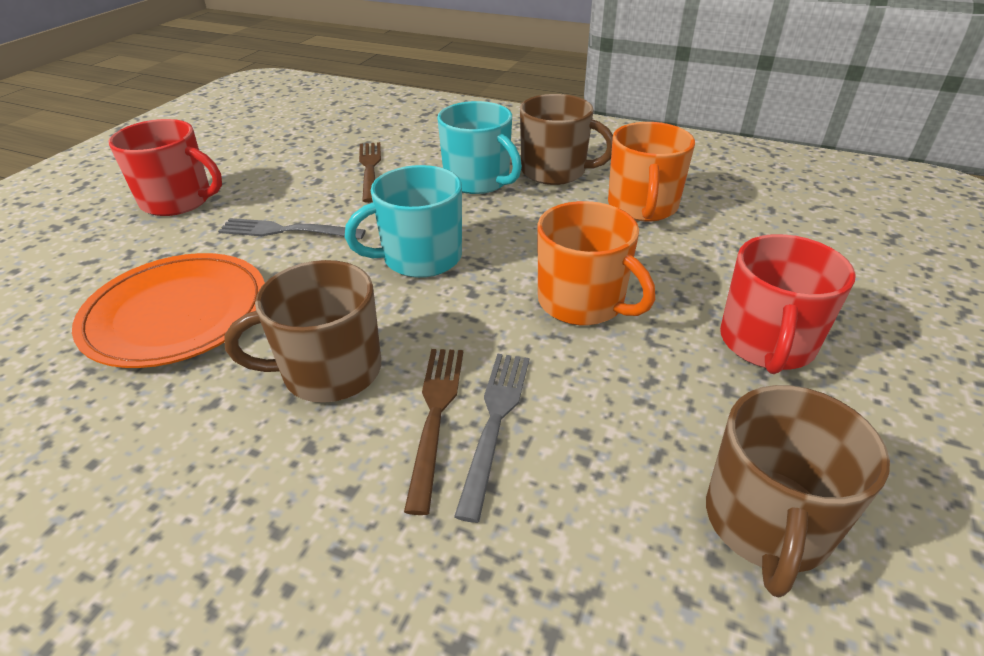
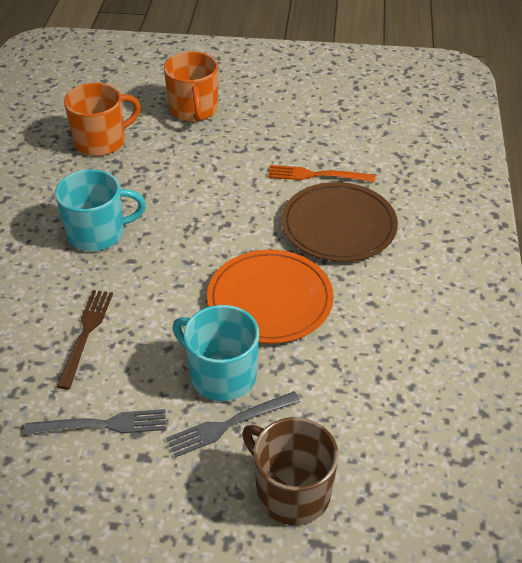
brown fork: 2 -> 1
brown mug: 3 -> 1
brown plate: 0 -> 1
orange fork: 0 -> 1
red mug: 2 -> 0

